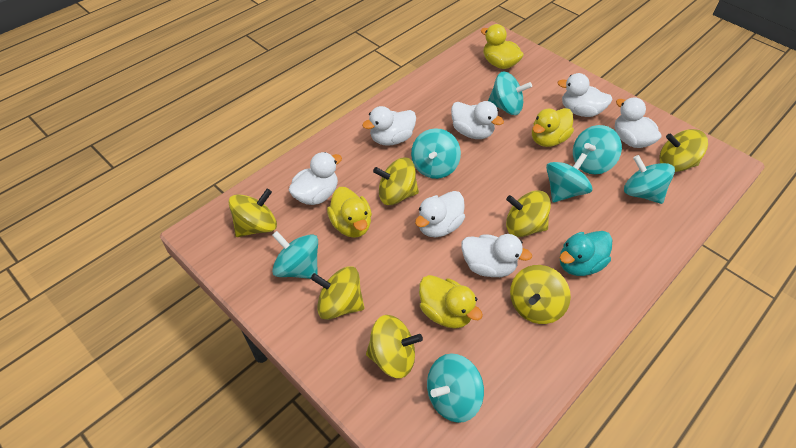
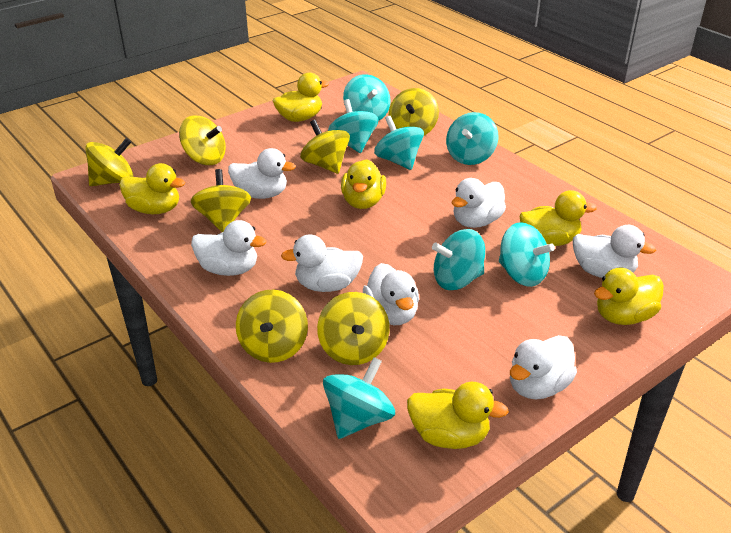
turquoise duck: 1 -> 0
yellow duck: 4 -> 6

